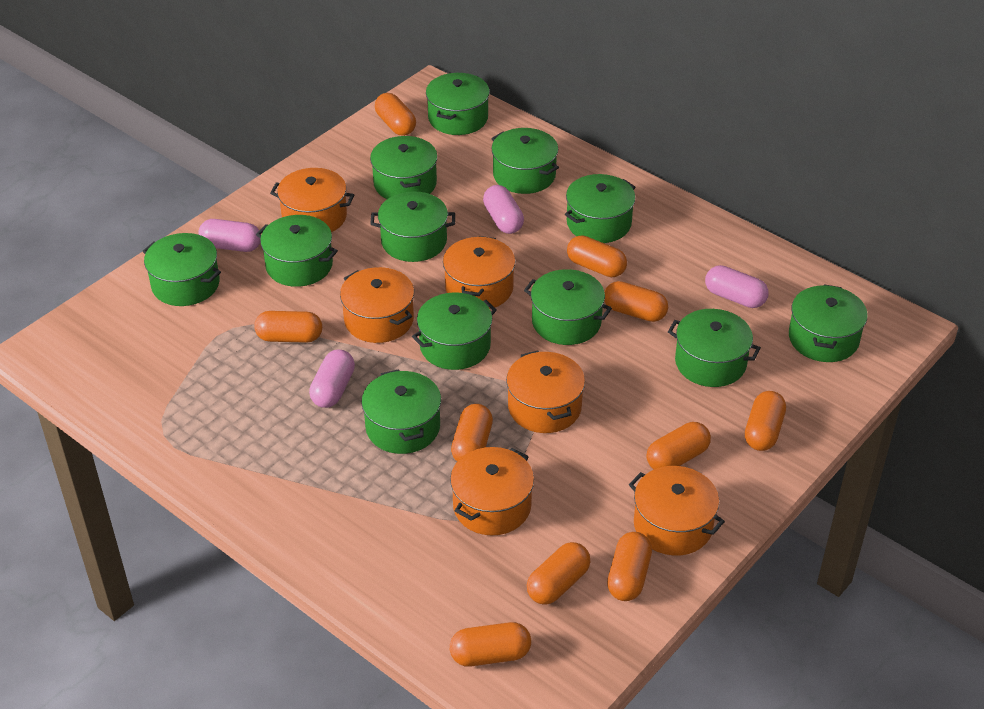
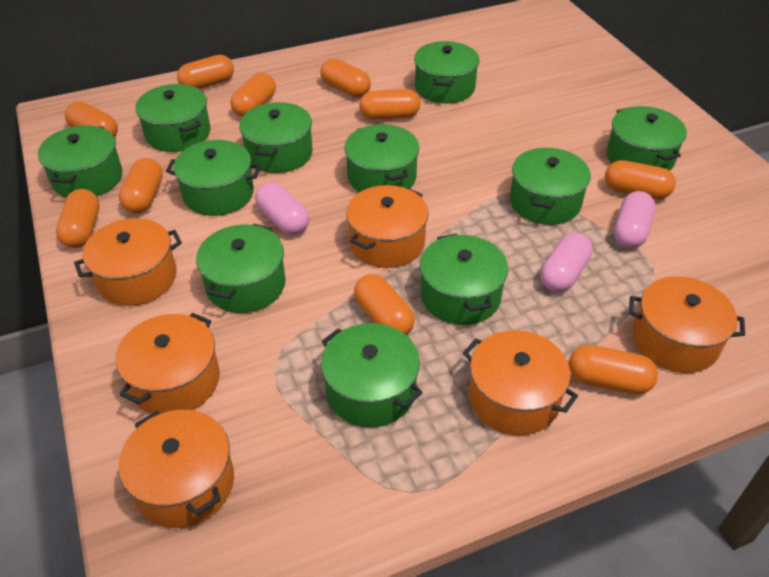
green pot: 12 -> 11
pink capsule: 4 -> 3

